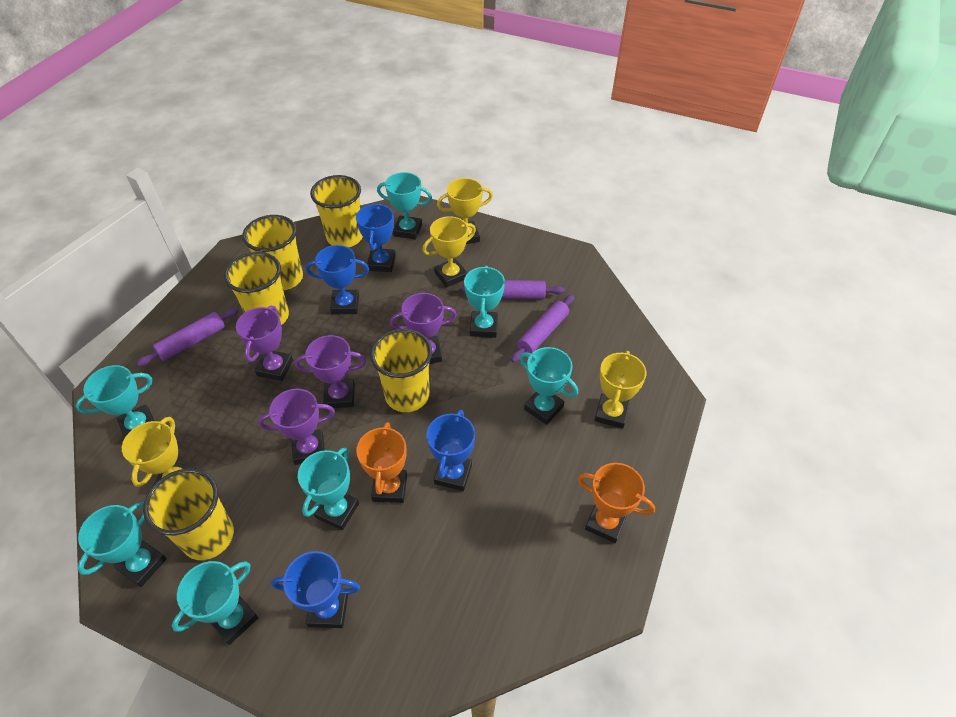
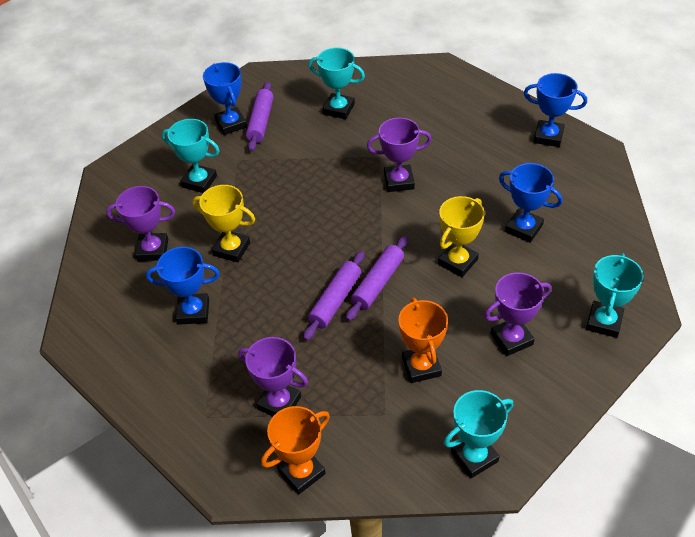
turquoise trophy: 7 -> 4
yellow cup: 5 -> 0
yellow trophy: 4 -> 2

